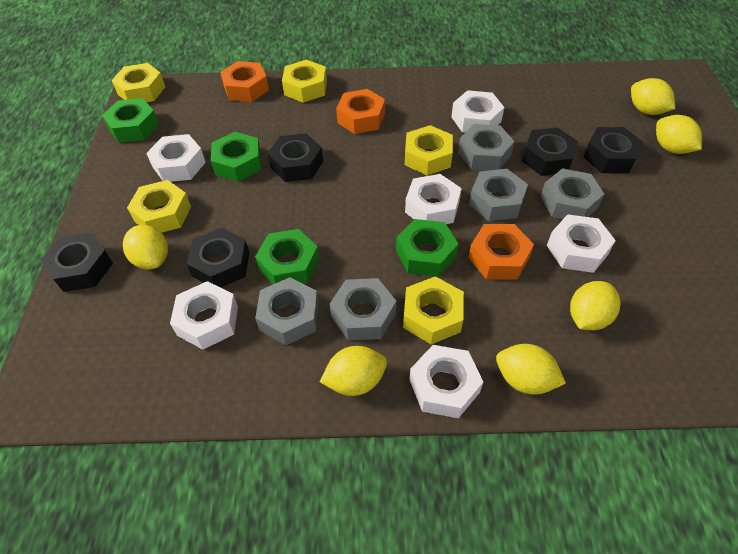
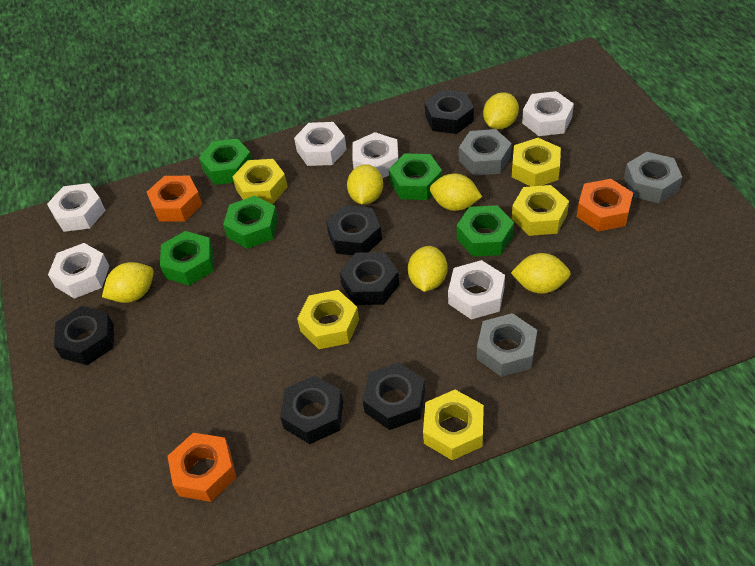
black nut: 5 -> 6
green nut: 4 -> 5
grey nut: 5 -> 3

